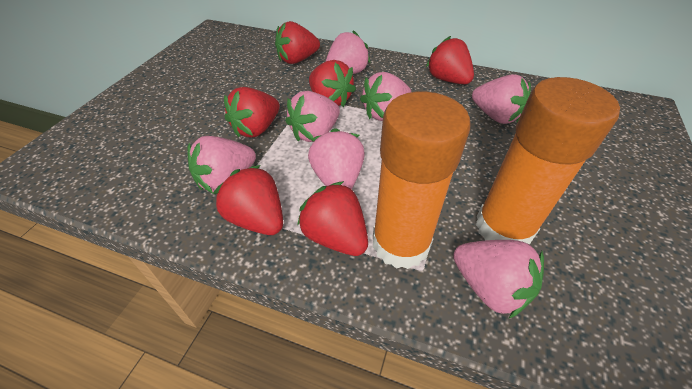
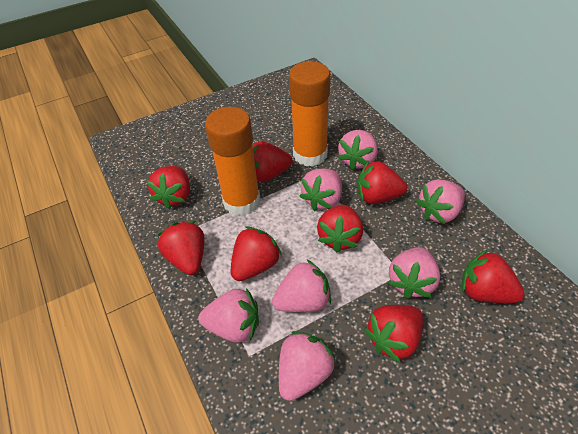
red strawberry: 6 -> 8

